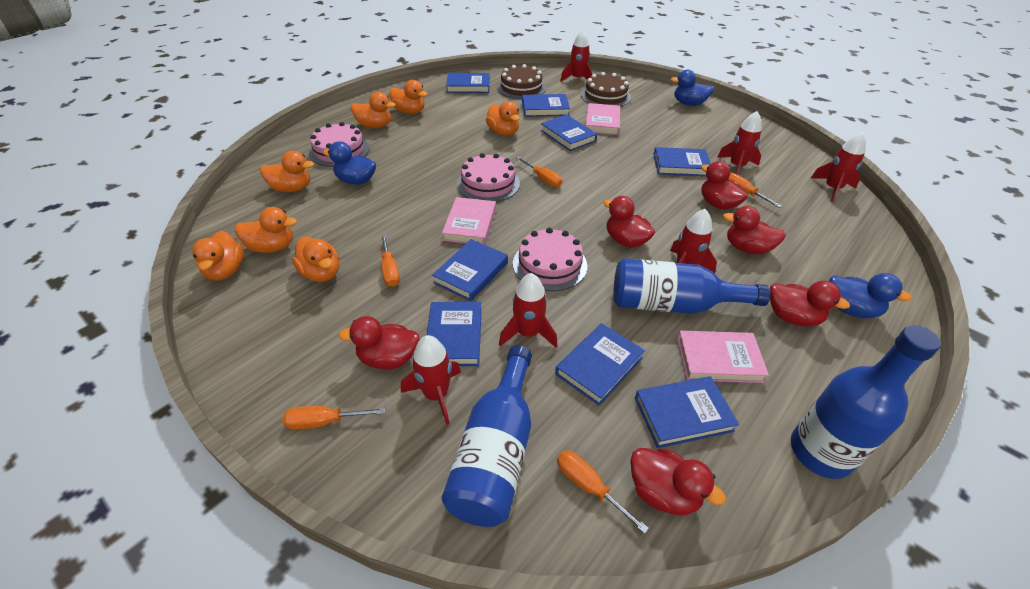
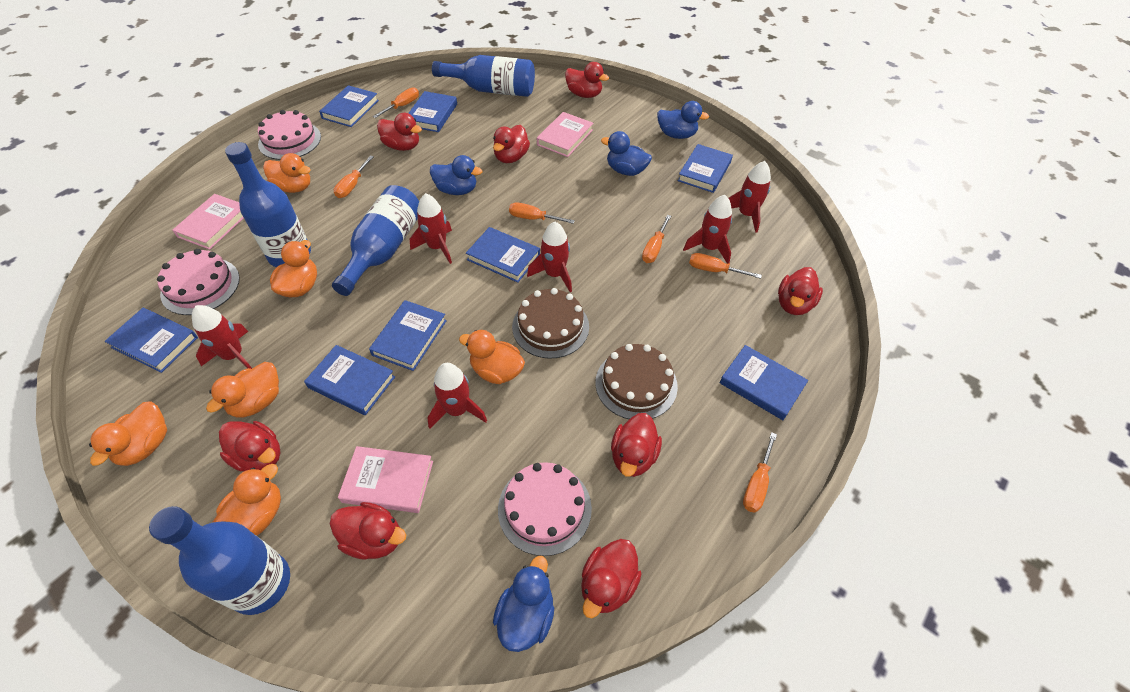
blue bottle: 3 -> 4
blue duck: 3 -> 4
orange duck: 7 -> 6
orange screwdriver: 5 -> 6
red duck: 6 -> 8

